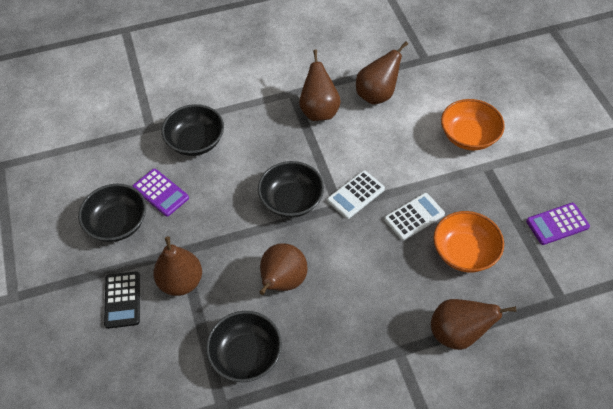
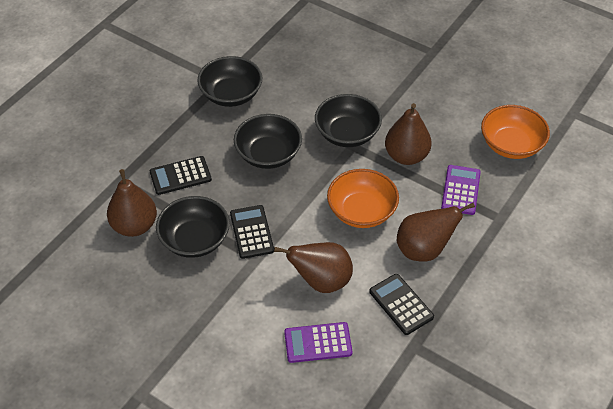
black calculator: 1 -> 3
brown pear: 5 -> 4
white calculator: 2 -> 0

